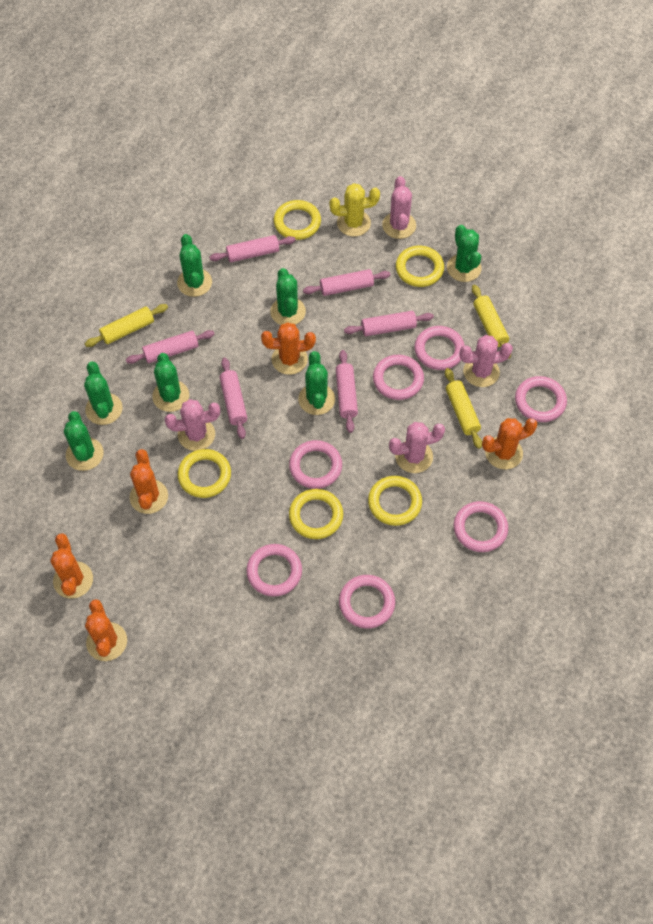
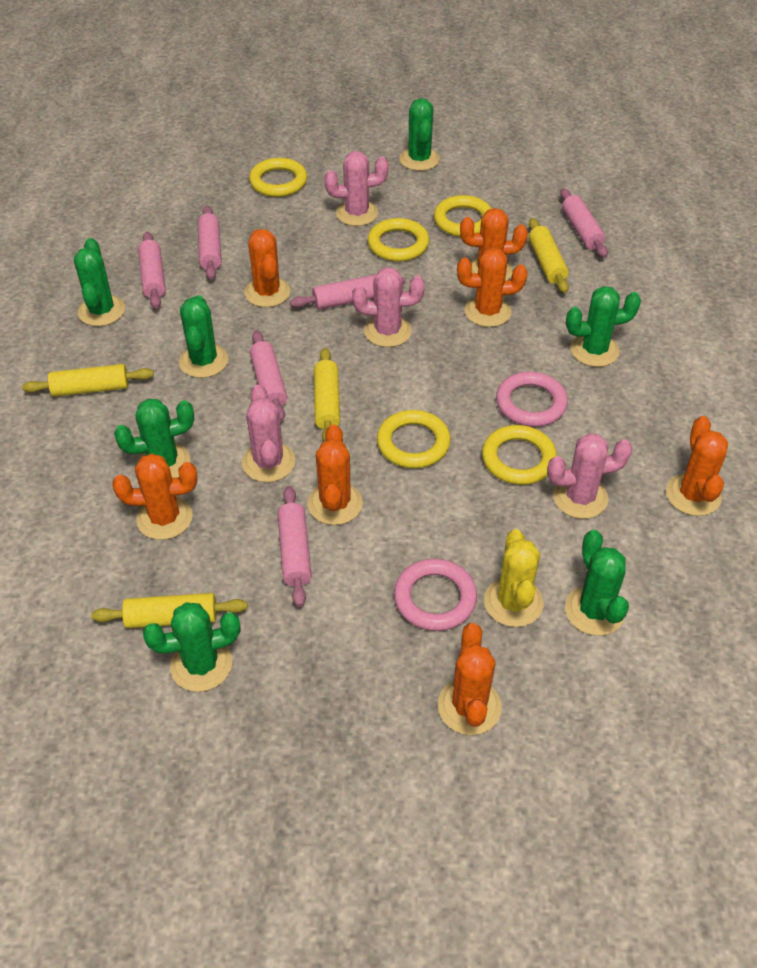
orange cactus: 5 -> 7
pink ring: 7 -> 2
yellow rolling pin: 3 -> 4

